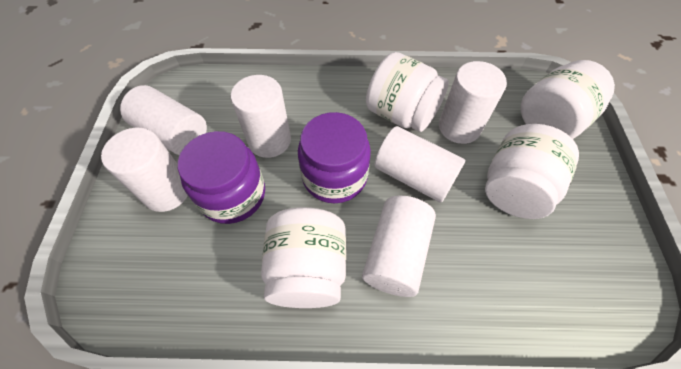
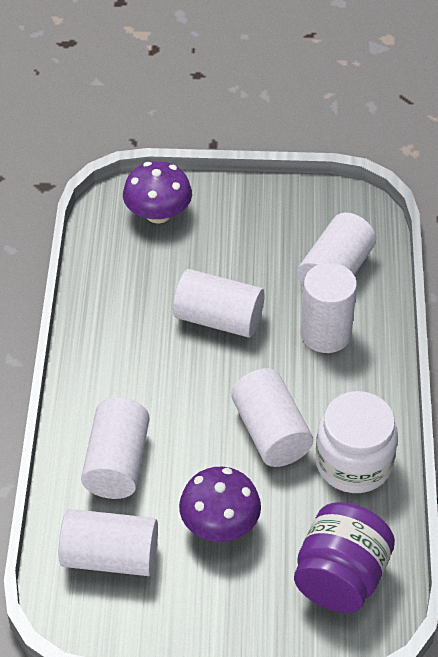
purple jar: 2 -> 1
purple mushroom: 0 -> 2
white jar: 4 -> 1

